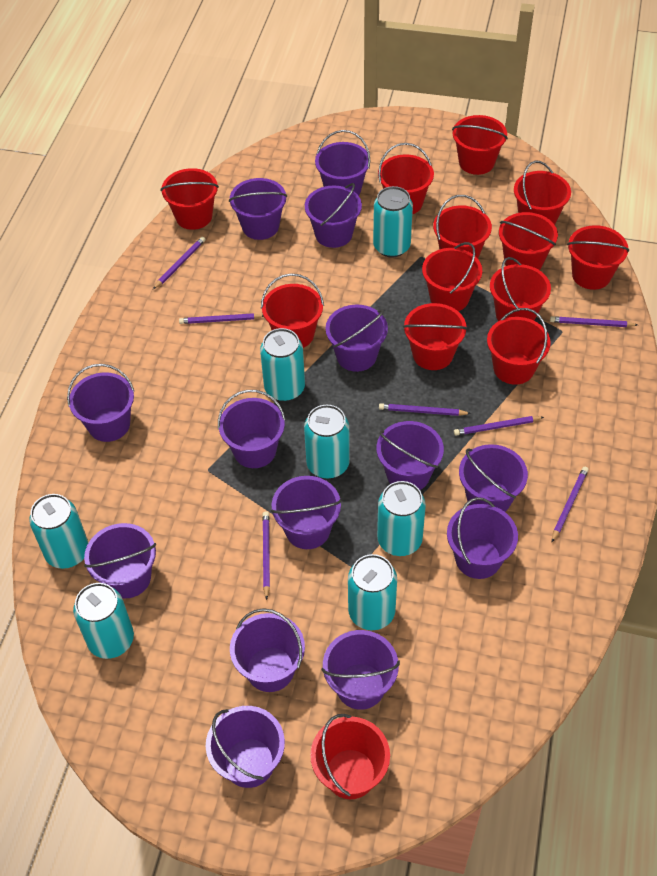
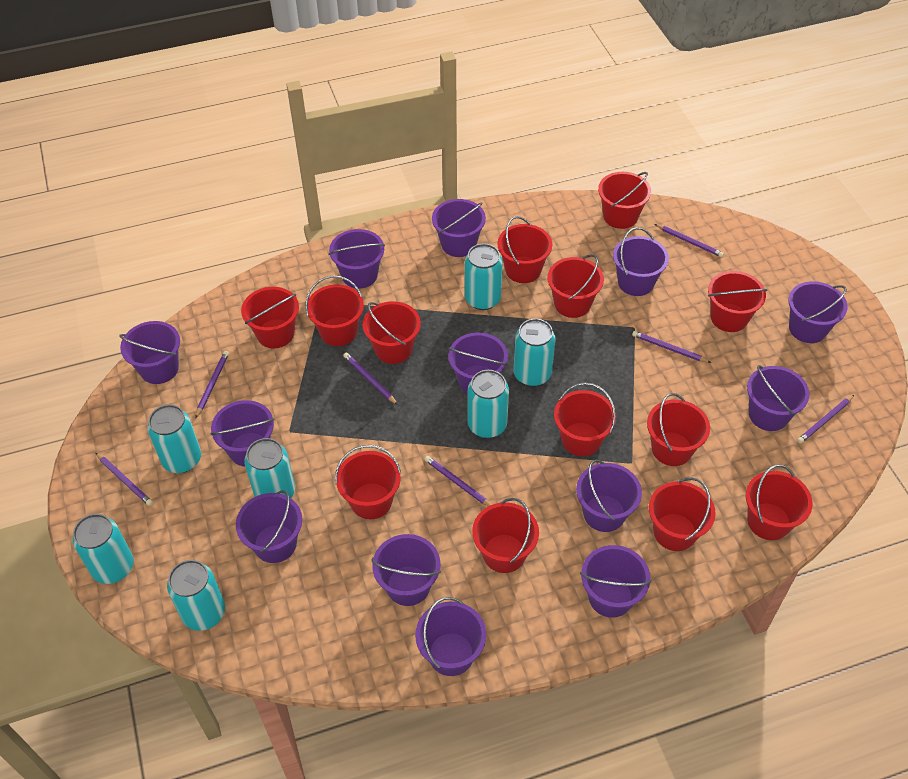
purple bucket: 14 -> 13

